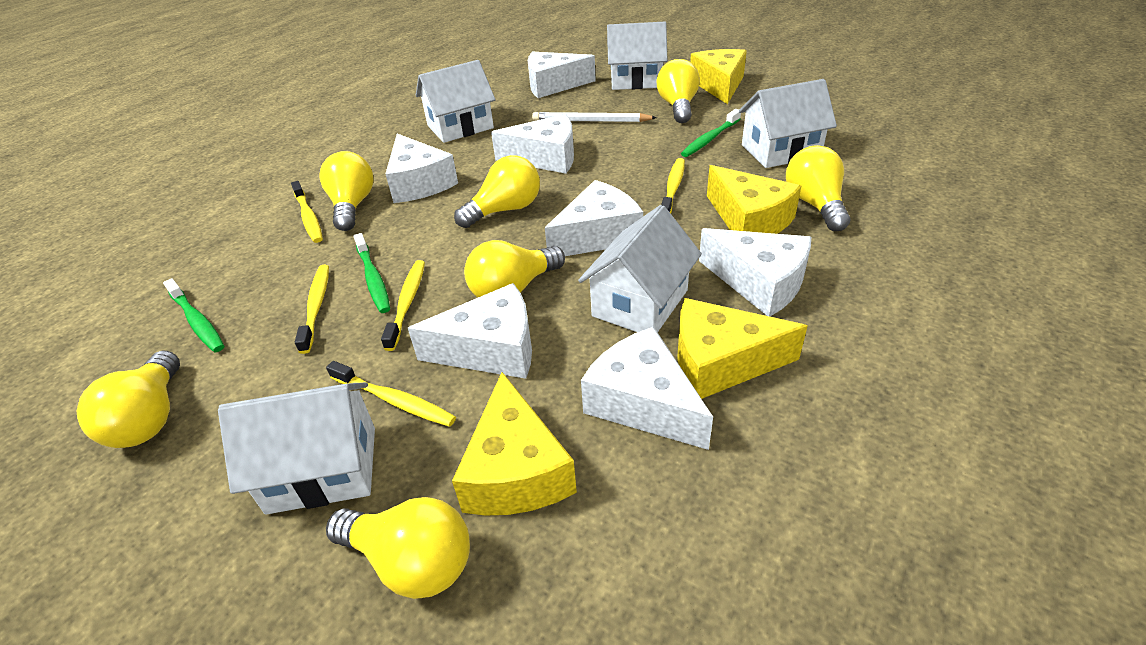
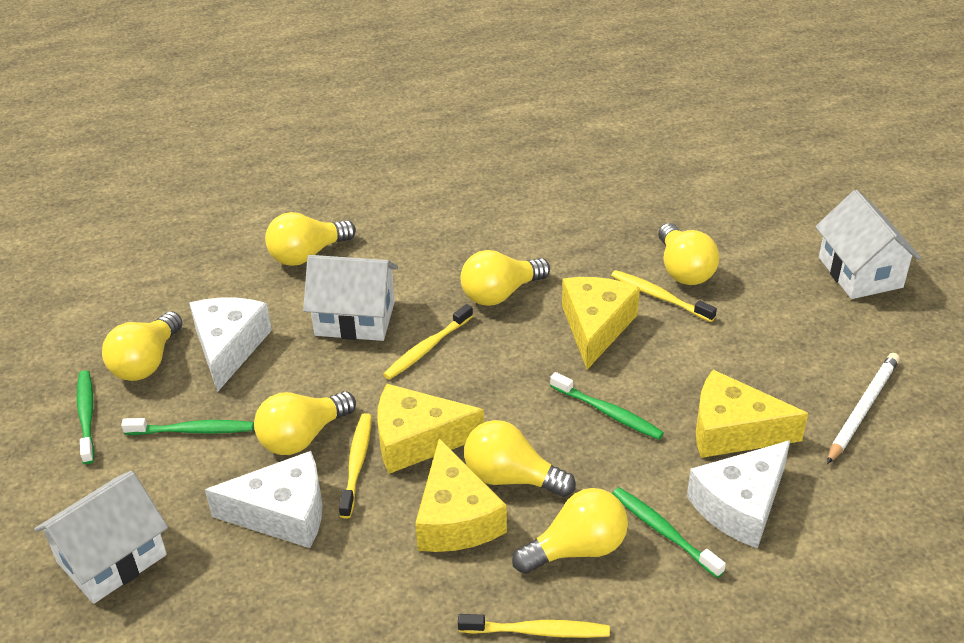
green toothbrush: 3 -> 4
white cheese: 7 -> 3
white house: 5 -> 3
yellow toothbrush: 5 -> 4

